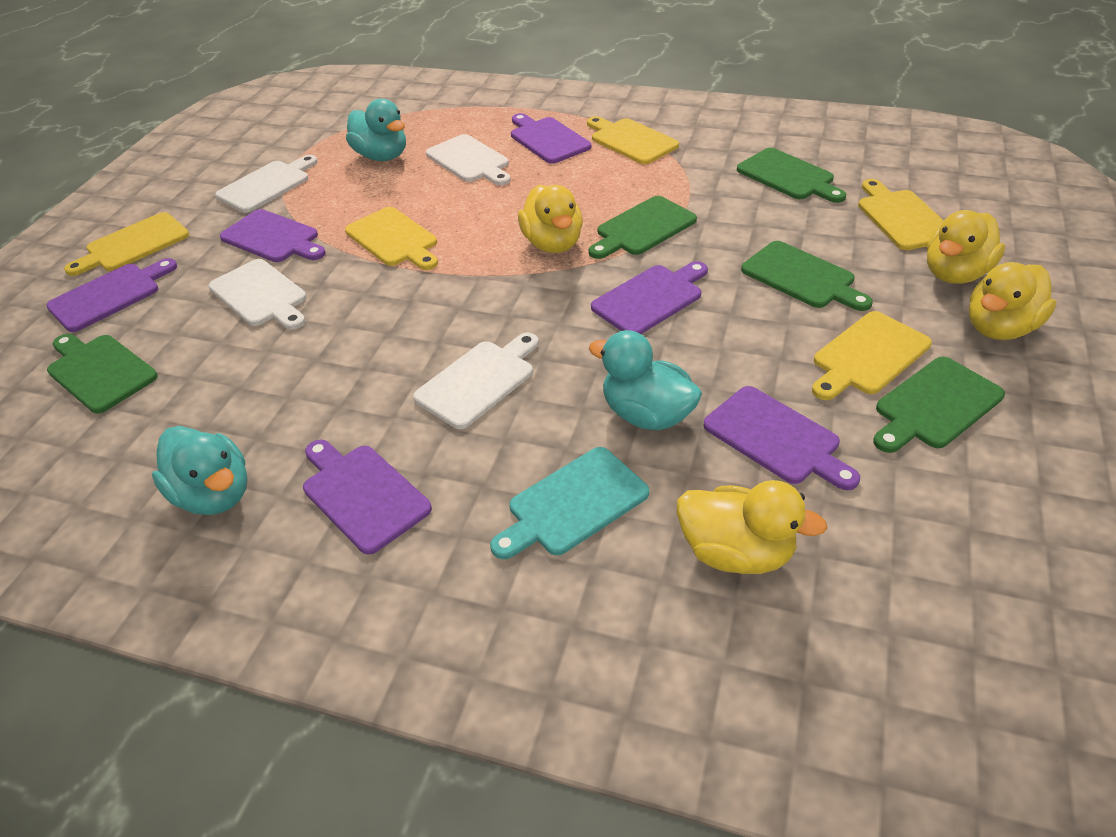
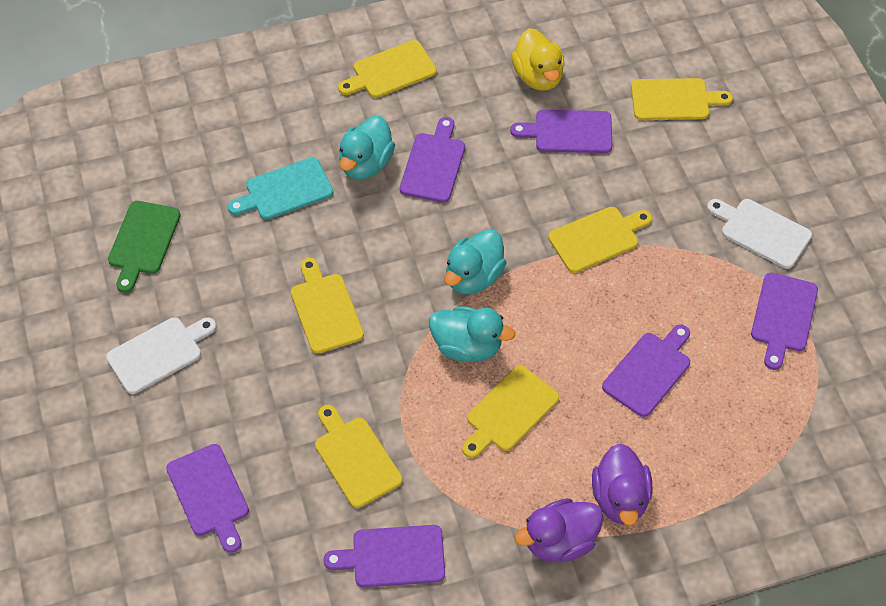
green cutting board: 5 -> 1
purple duck: 0 -> 2
white cutting board: 4 -> 2
yellow cutting board: 5 -> 6
yellow duck: 4 -> 1

